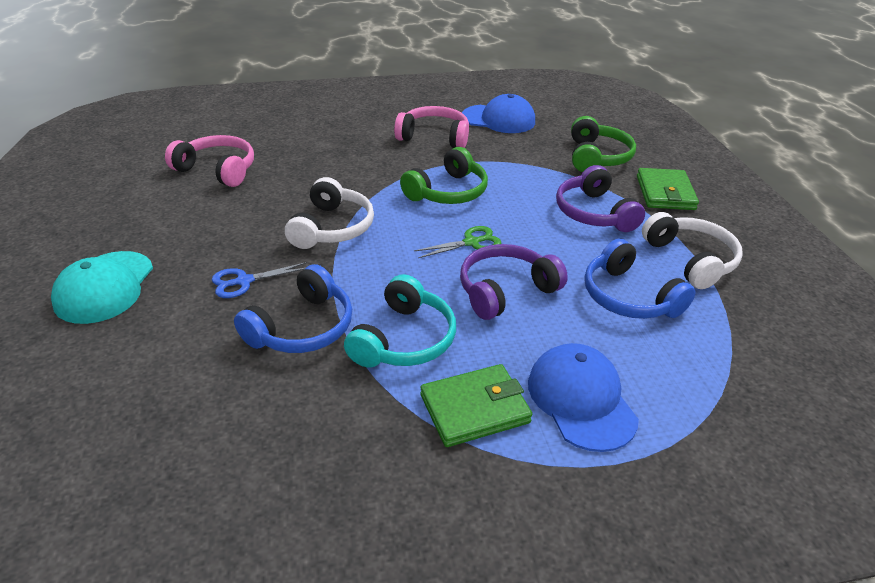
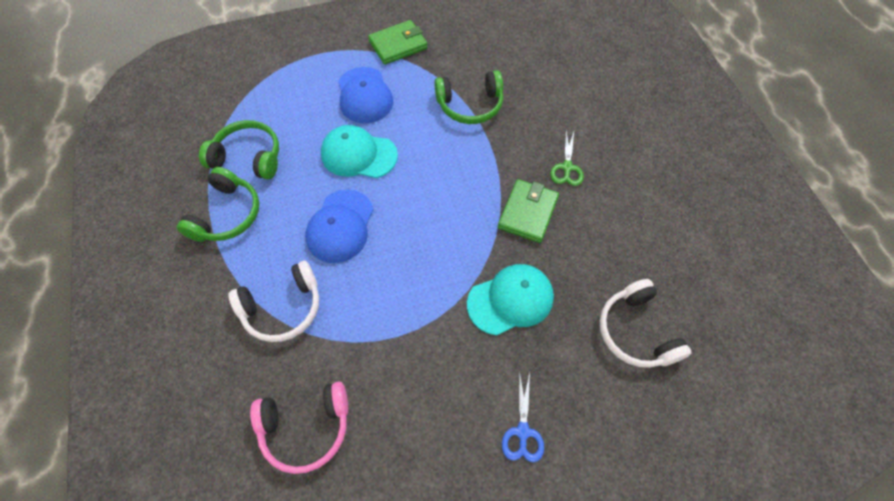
blue headphones: 2 -> 0
green headphones: 2 -> 3
pink headphones: 2 -> 1
purple headphones: 2 -> 0
turquoise cap: 1 -> 2
turquoise headphones: 1 -> 0

